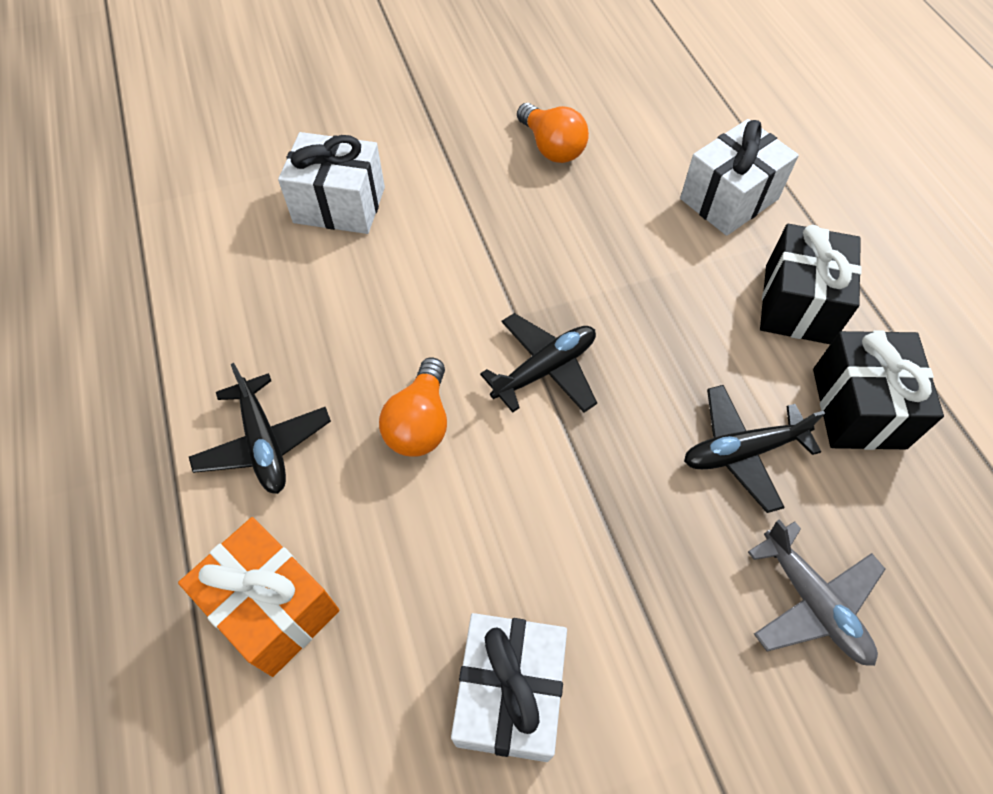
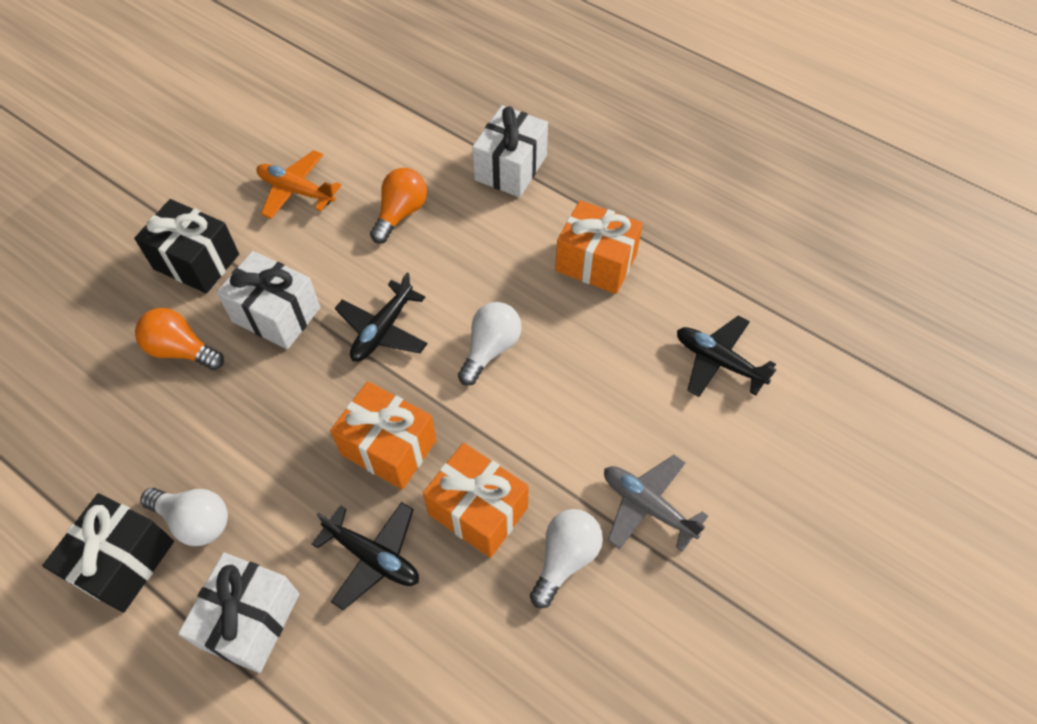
orange gift: 1 -> 3
orange plane: 0 -> 1
white light bulb: 0 -> 3

